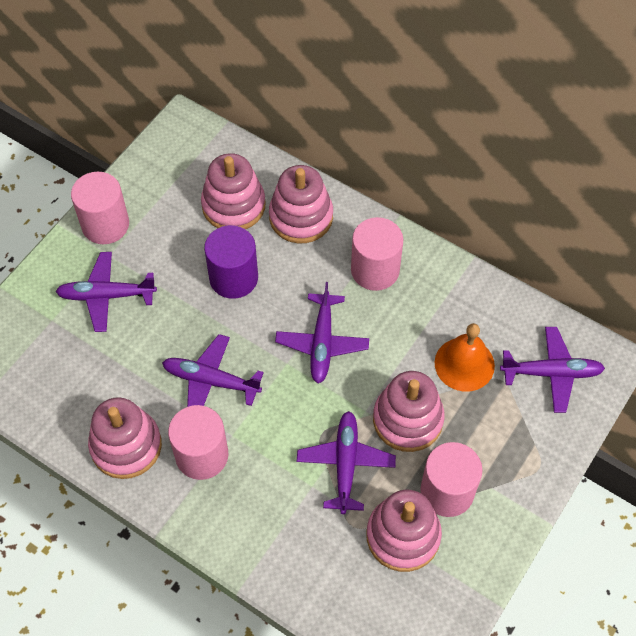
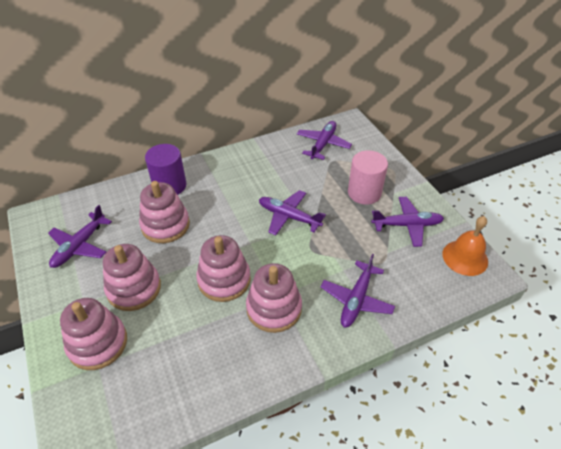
pink cylinder: 4 -> 1

